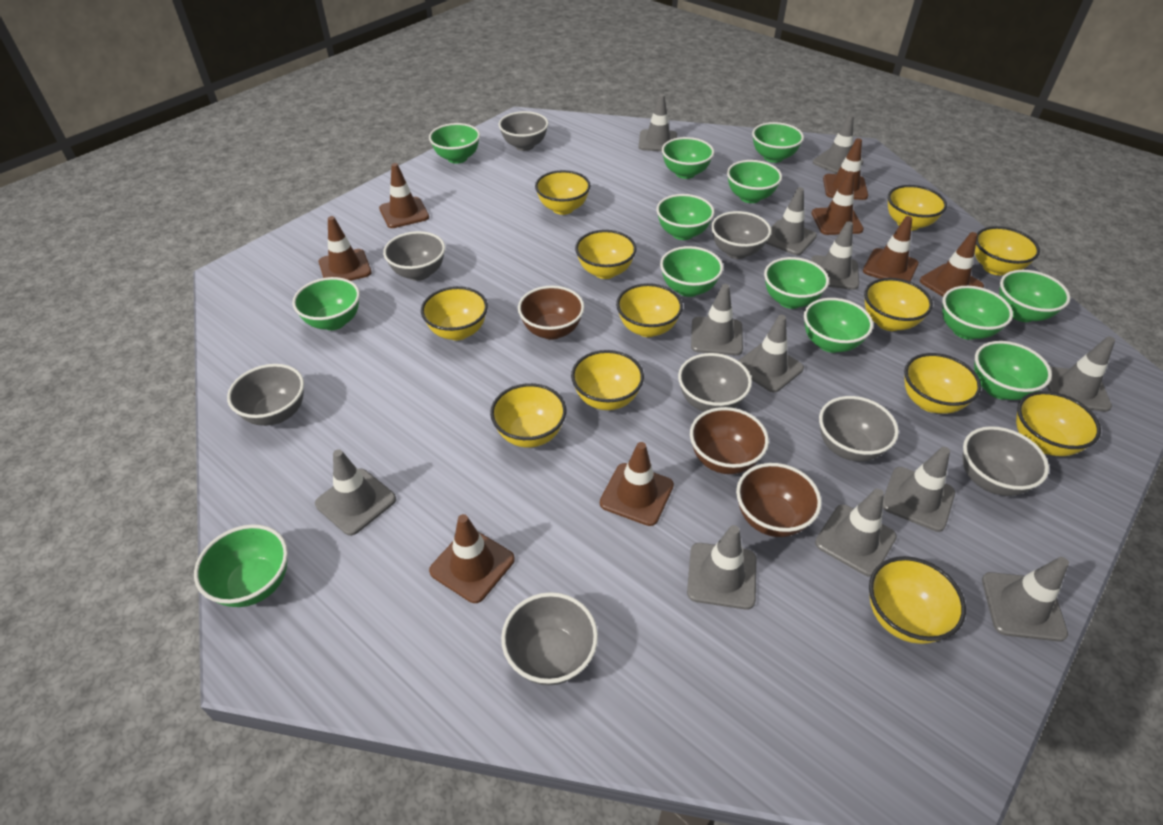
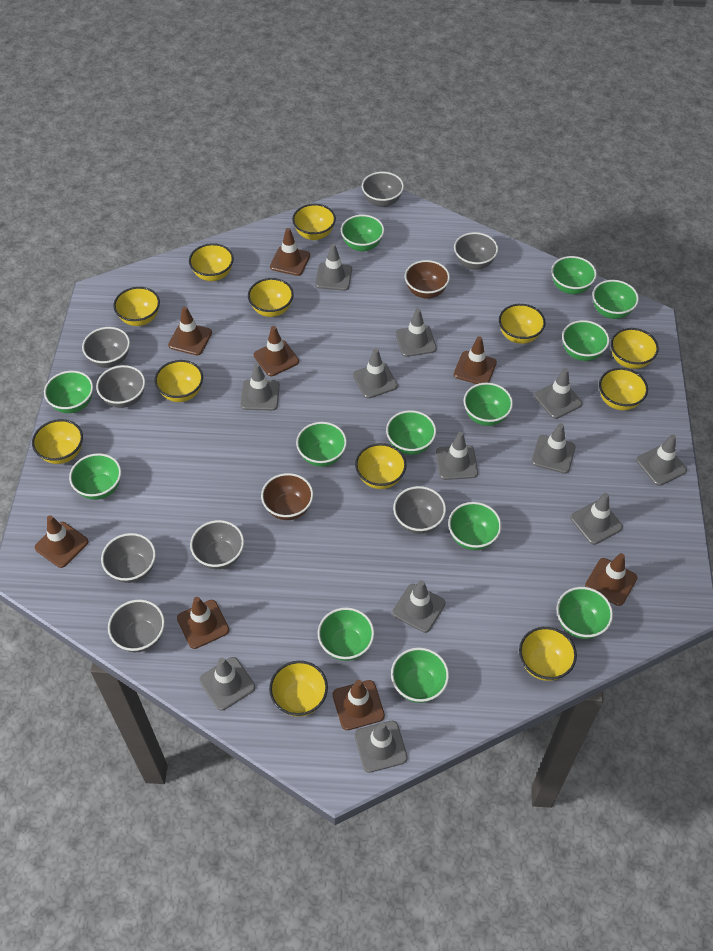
brown bowl: 3 -> 2

